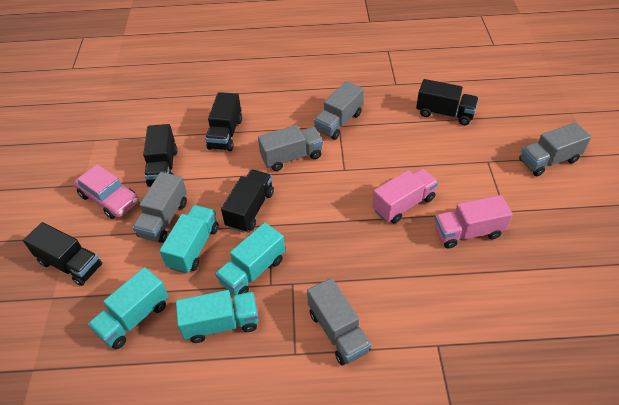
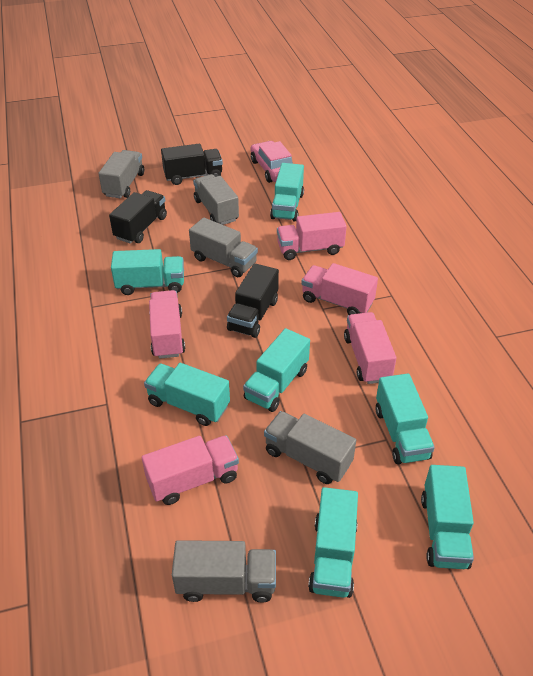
black truck: 5 -> 3
pink truck: 2 -> 5
turquoise truck: 4 -> 7

